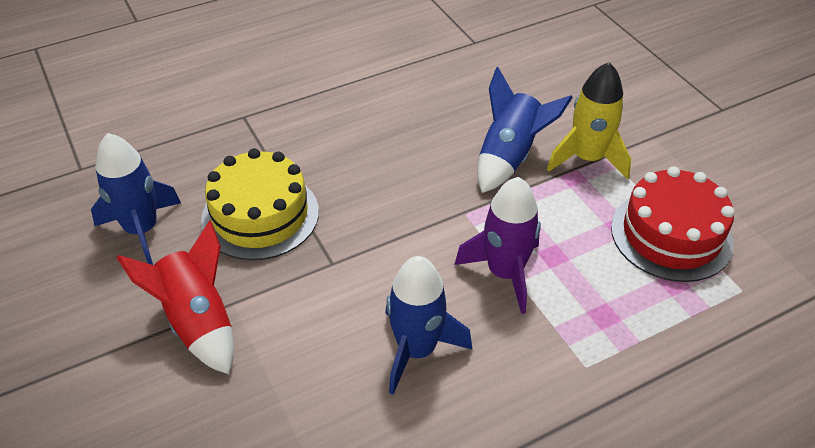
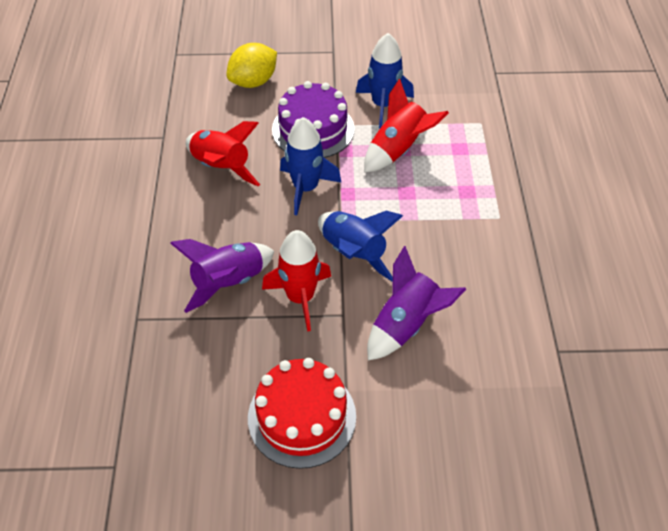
purple cake: 0 -> 1
purple rocket: 1 -> 2
red rocket: 1 -> 3
yellow cake: 1 -> 0
yellow lemon: 0 -> 1
yellow rocket: 1 -> 0

